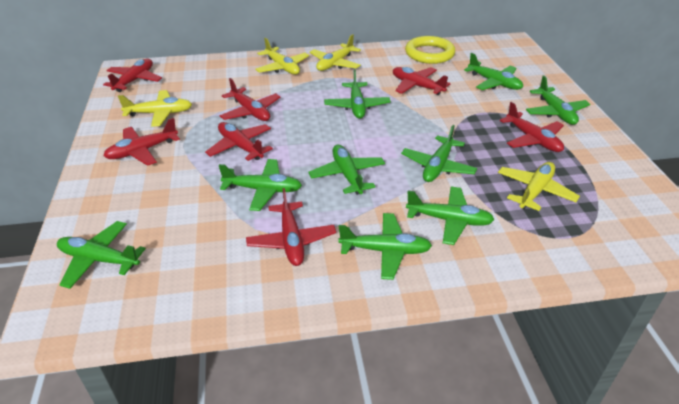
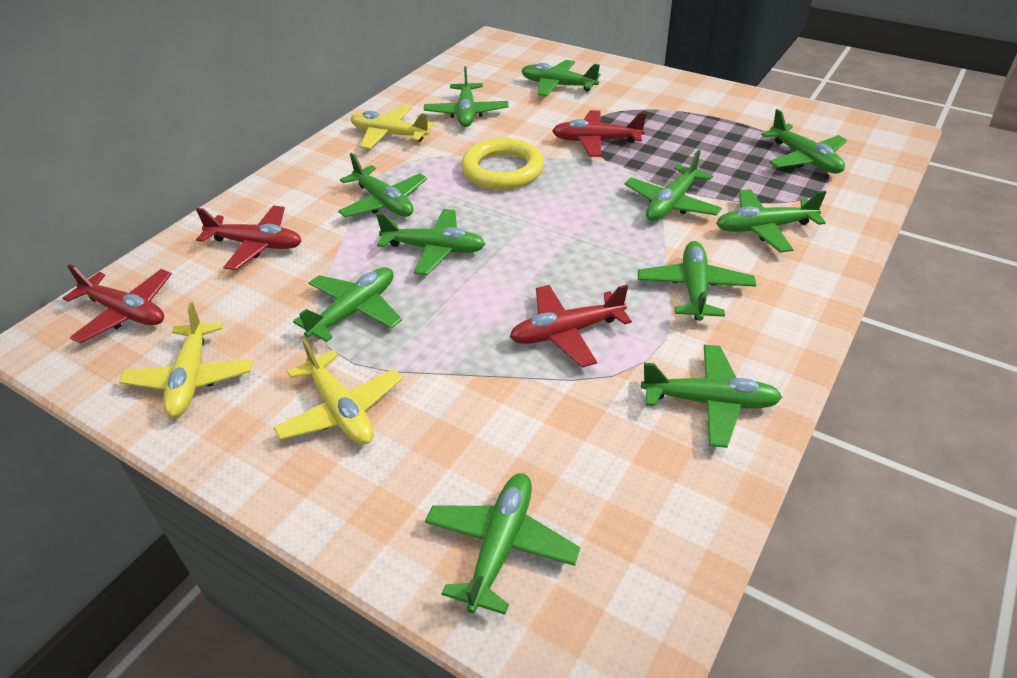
green plane: 9 -> 11
red plane: 7 -> 4
yellow plane: 4 -> 3

